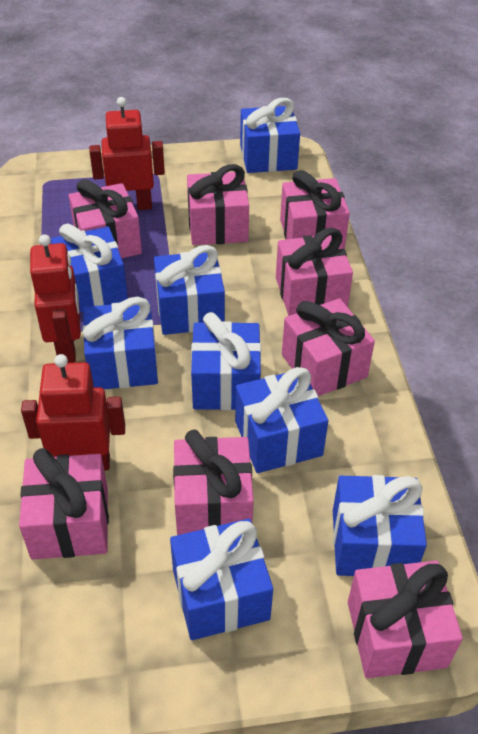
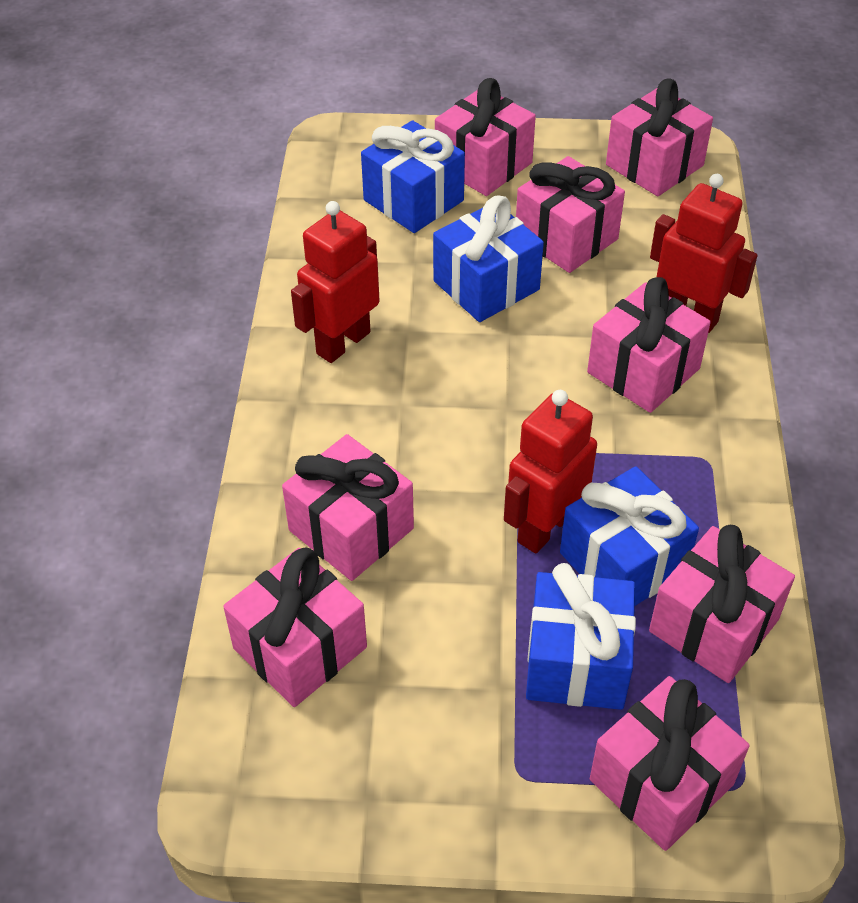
blue gift: 8 -> 4

